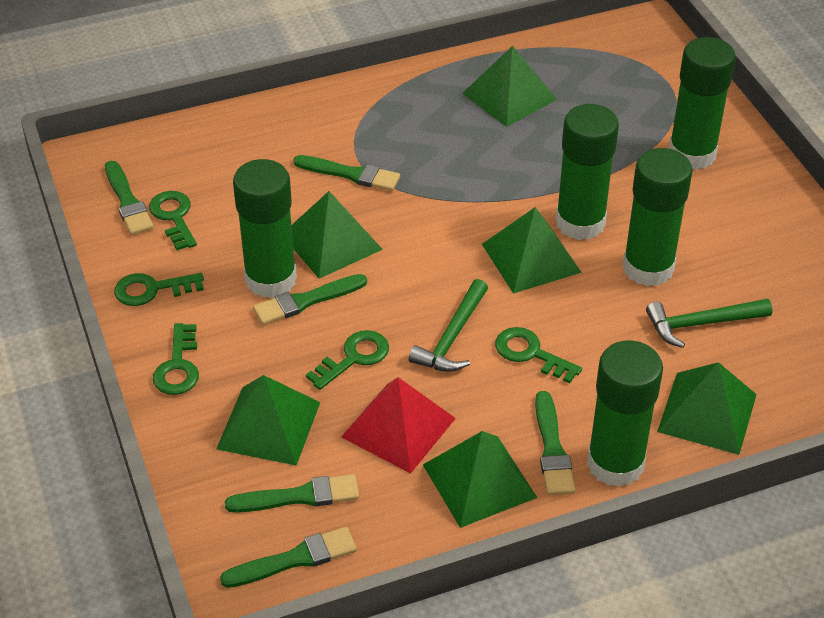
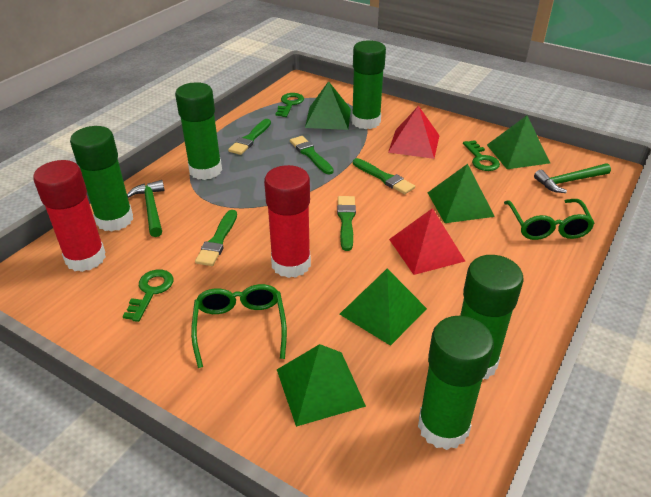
green brush: 6 -> 5
green glasses: 0 -> 2
green key: 5 -> 3
green pyramid: 6 -> 5
red glue stick: 0 -> 2
red pyramid: 1 -> 2

